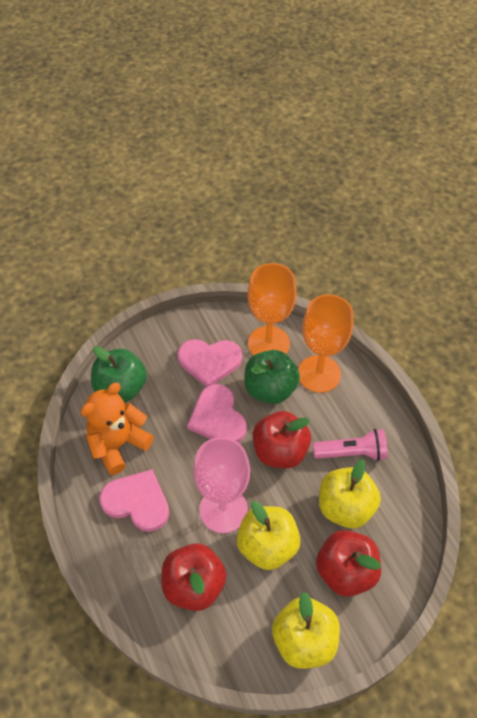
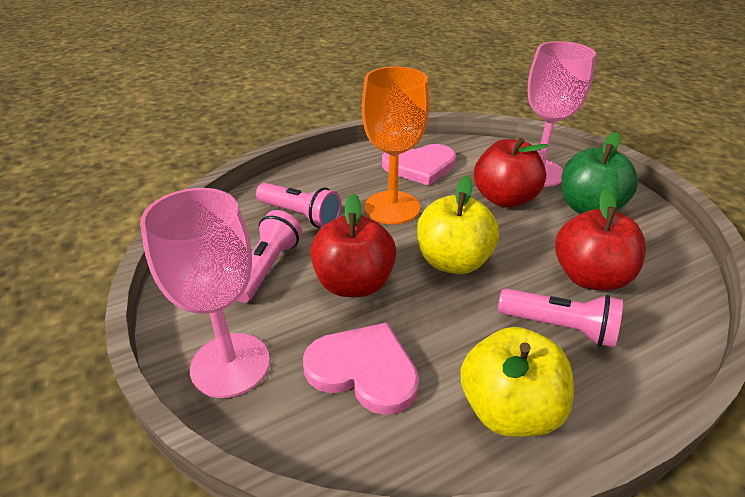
green apple: 2 -> 1
orange goblet: 2 -> 1
orange teddy bear: 1 -> 0
pink flashlight: 1 -> 3
pink goblet: 1 -> 2
pink heart: 3 -> 2
yellow apple: 3 -> 2

